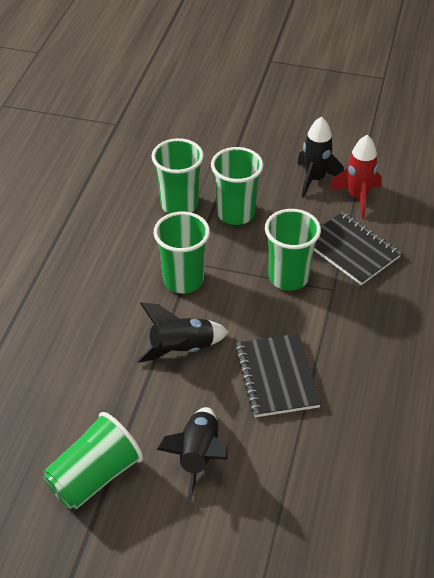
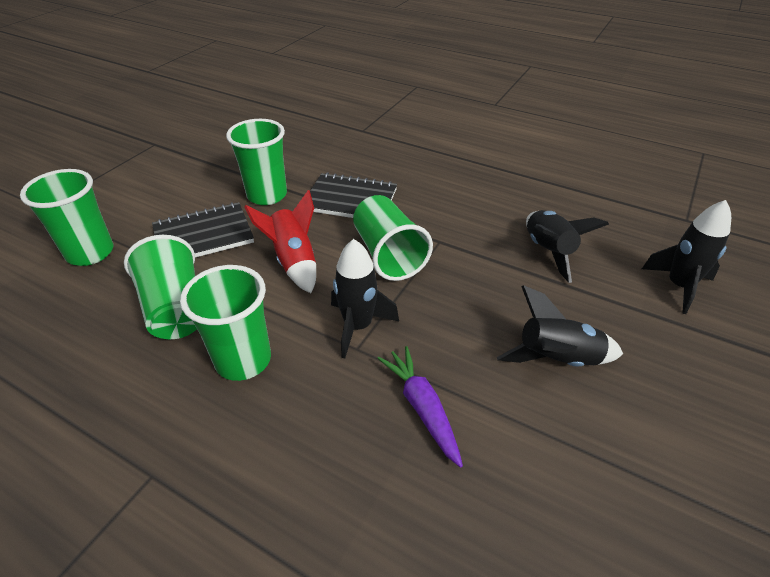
black rocket: 3 -> 4
purple carrot: 0 -> 1

